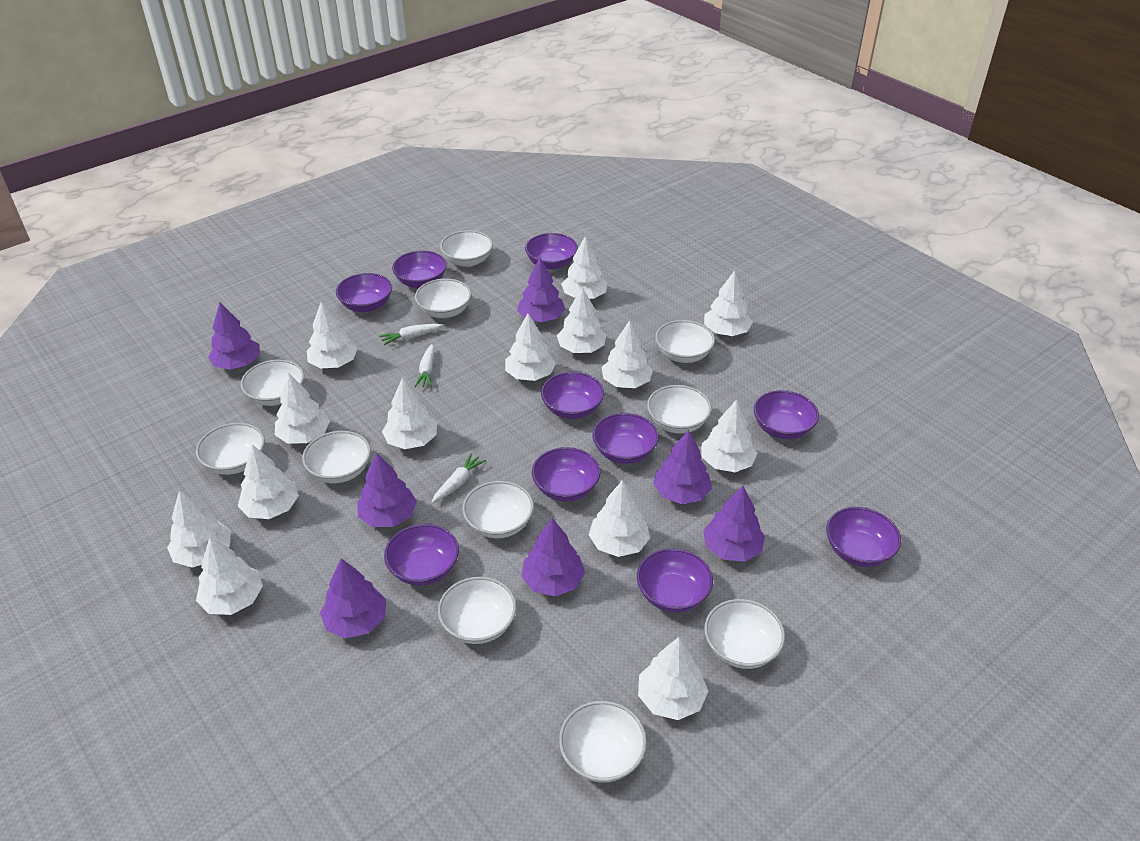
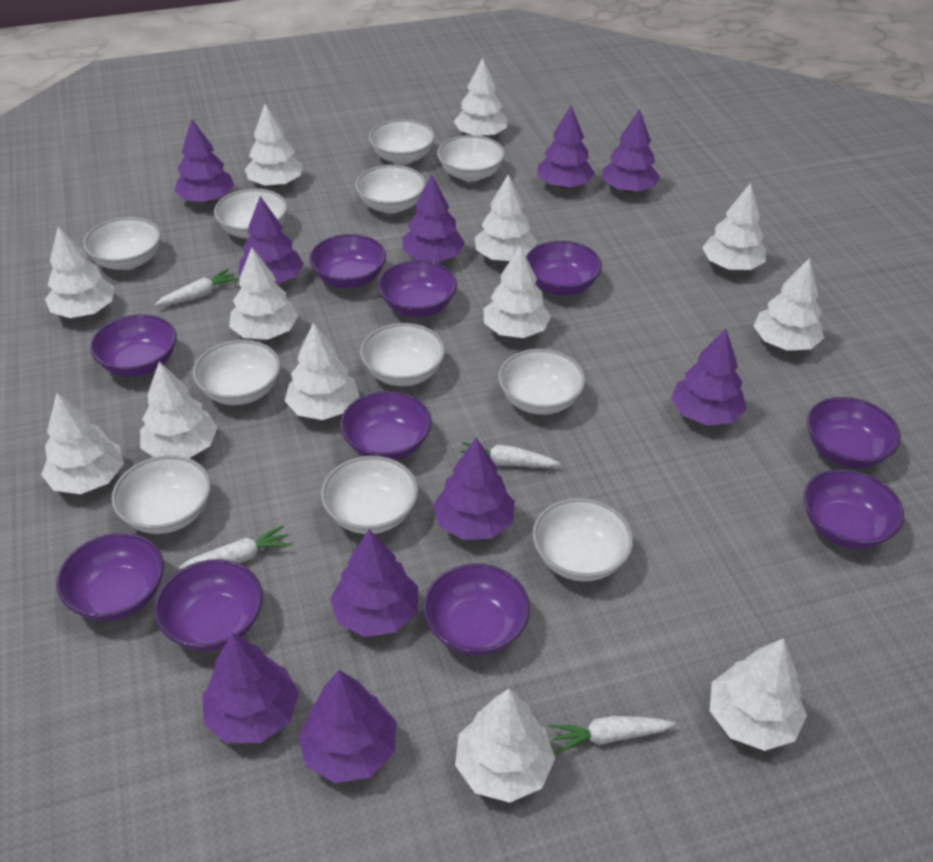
purple tree: 7 -> 10
white carrot: 3 -> 4
white tree: 14 -> 13

